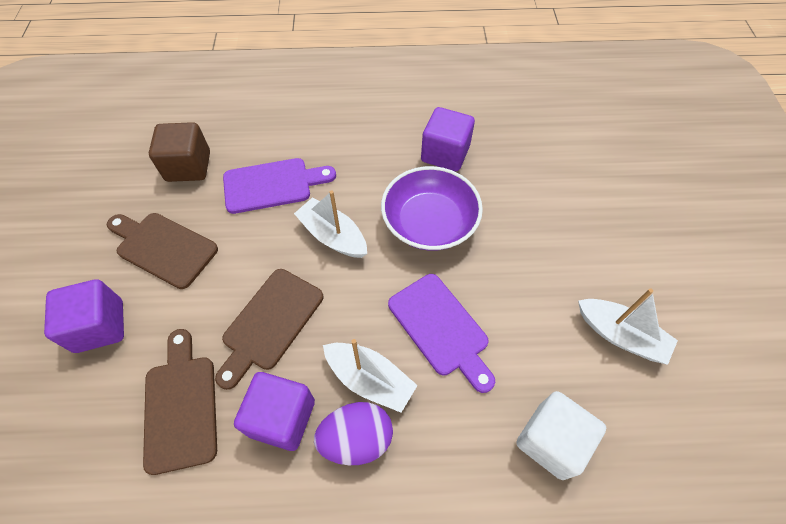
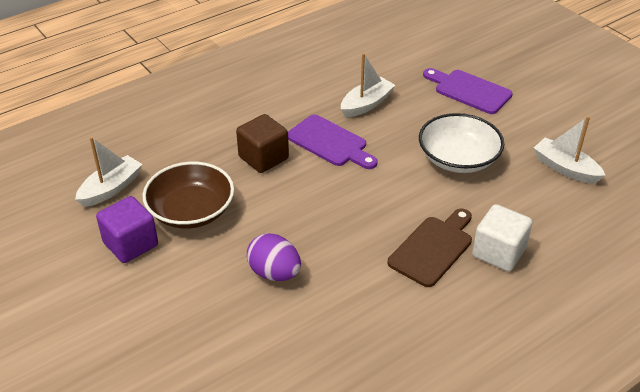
brown bowl: 0 -> 1
brown cutting board: 3 -> 1
purple bowl: 1 -> 0
purple cube: 3 -> 1
white bowl: 0 -> 1

